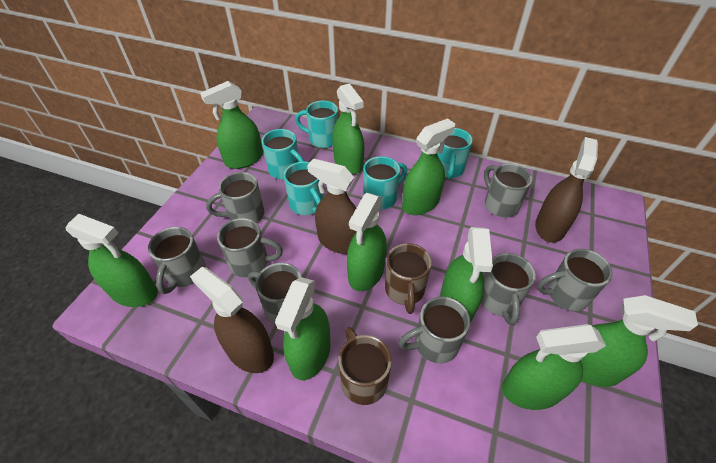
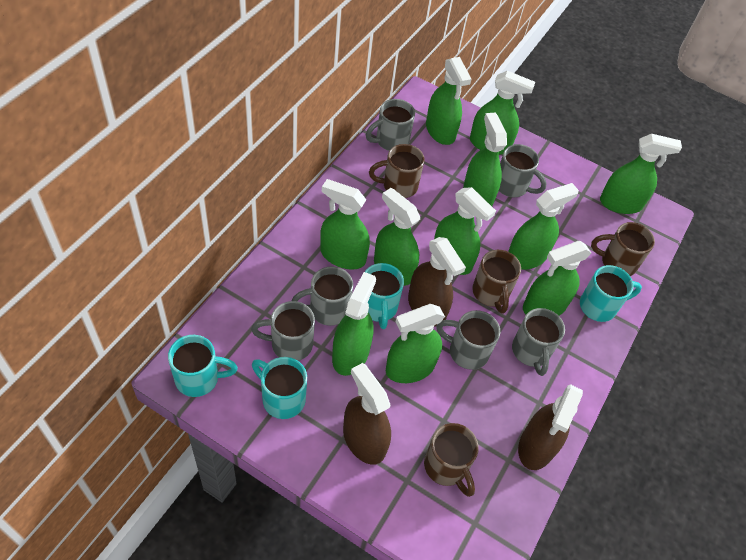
brown mug: 2 -> 4
green spray bottle: 9 -> 11
grey mug: 8 -> 6
turquoise mug: 5 -> 4

